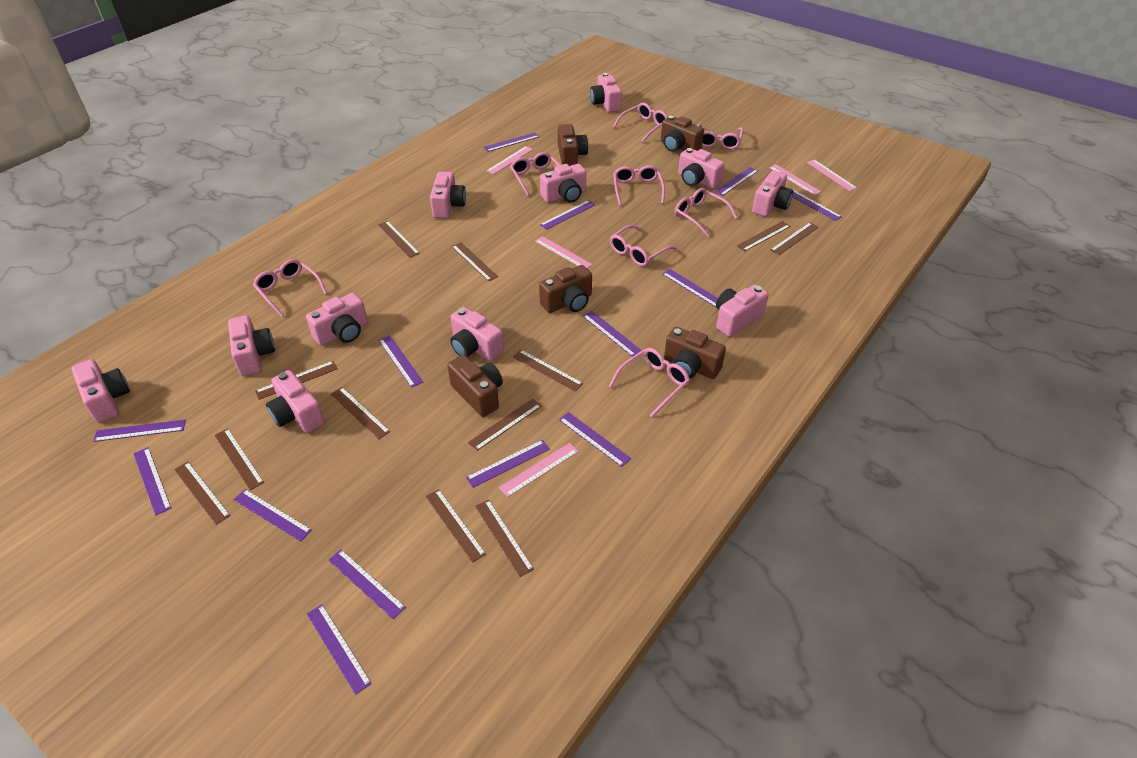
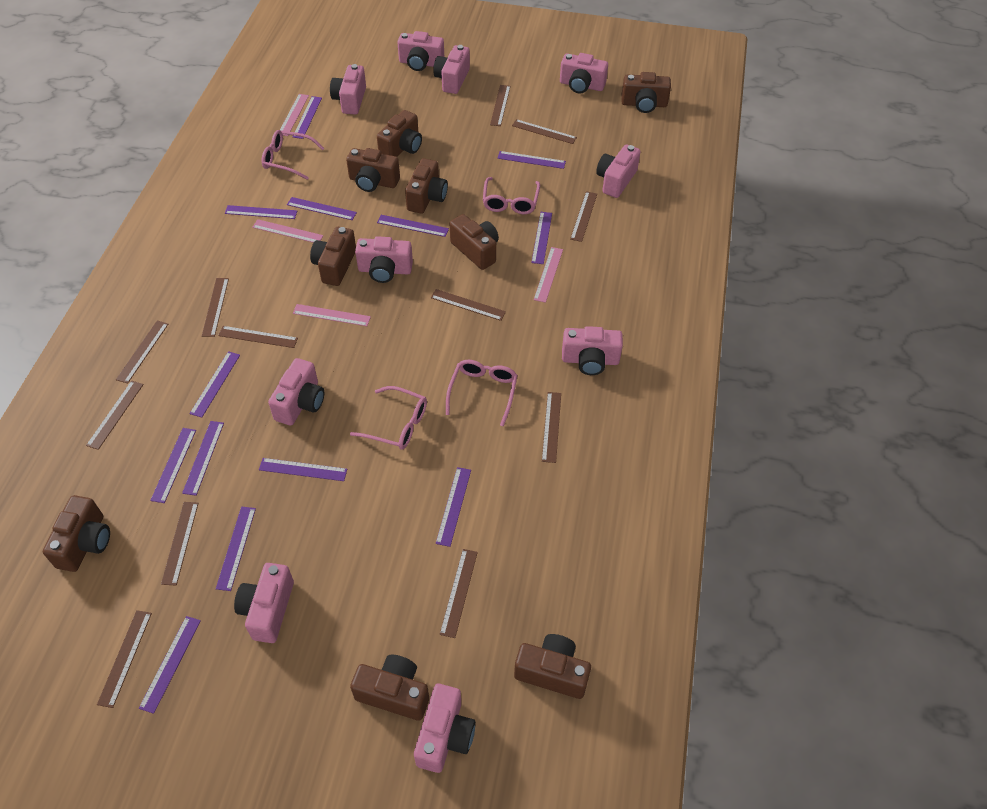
brown camera: 5 -> 9
pink camera: 11 -> 10
pink glasses: 8 -> 4
pink ruler: 5 -> 4
purple ruler: 14 -> 13

